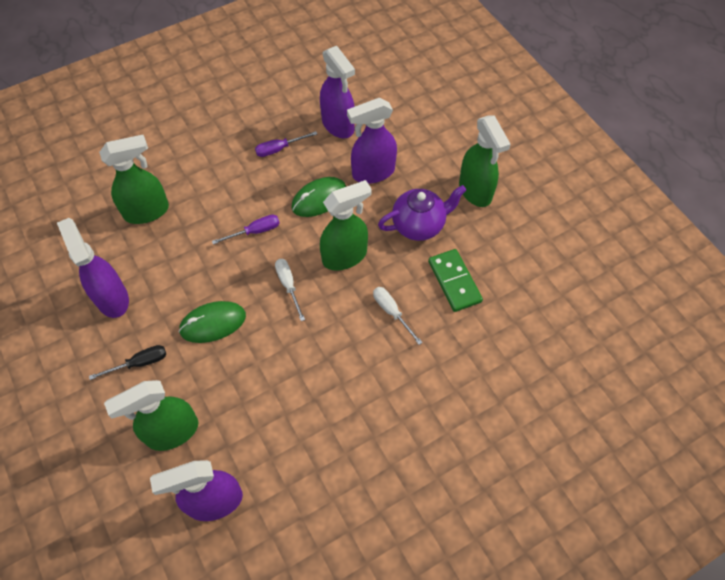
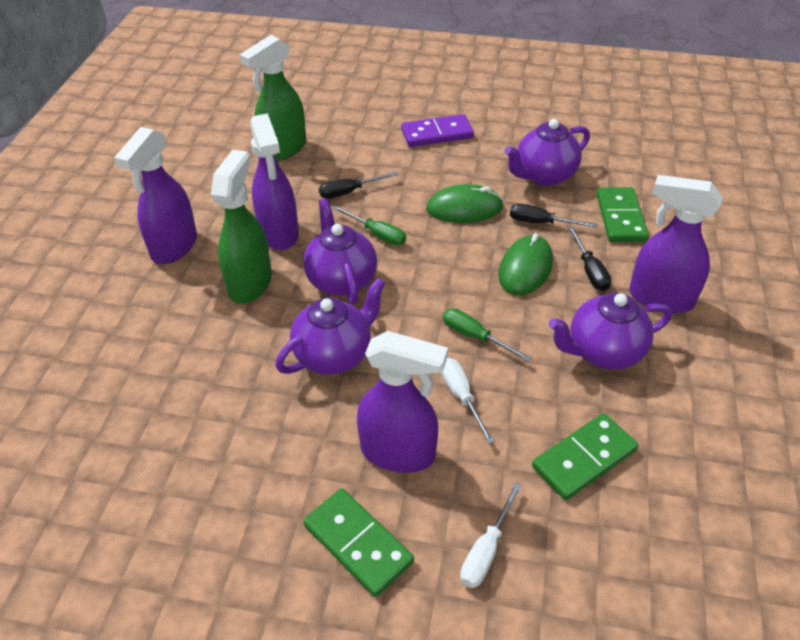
black screwdriver: 1 -> 3
green domino: 1 -> 3
green screwdriver: 0 -> 2
green spray bottle: 4 -> 2
purple domino: 0 -> 1
purple screwdriver: 2 -> 0
purple teapot: 1 -> 4

